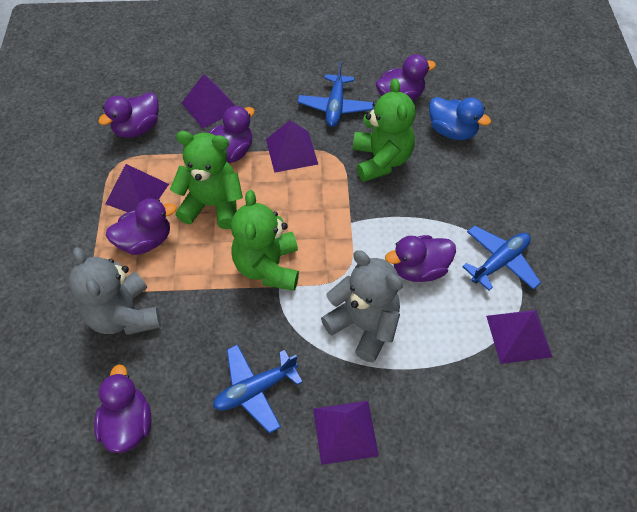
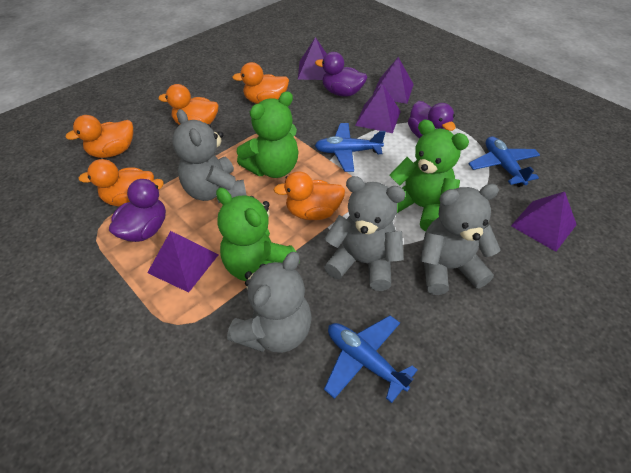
blue duck: 1 -> 0
grey teddy bear: 2 -> 4
orange duck: 0 -> 5
purple duck: 6 -> 3

